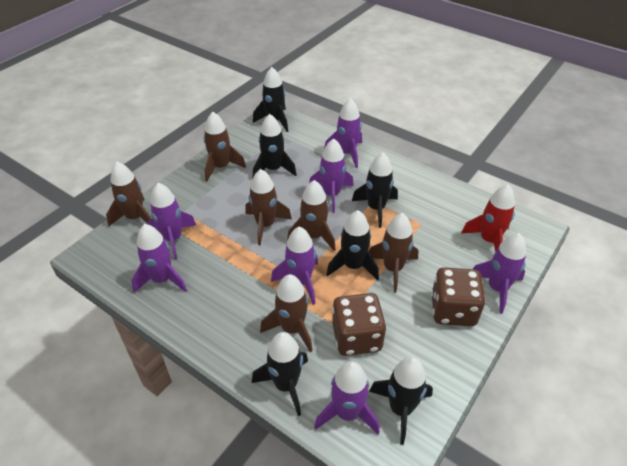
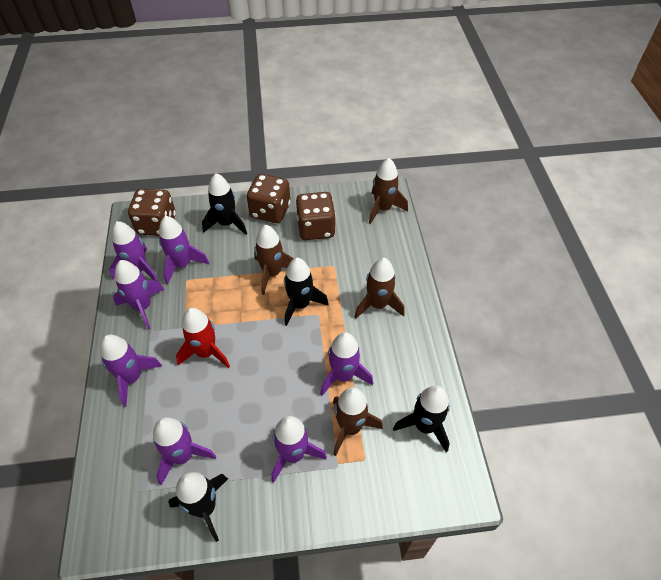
black rocket: 6 -> 4
brown dice: 2 -> 3
brown rocket: 6 -> 4

